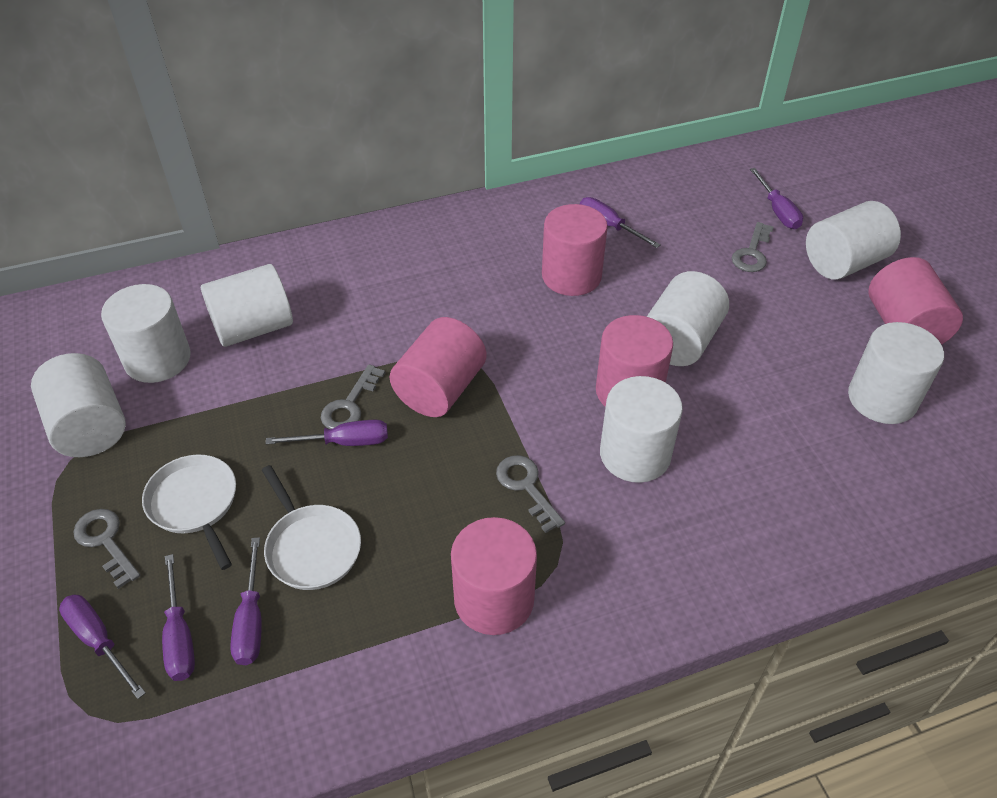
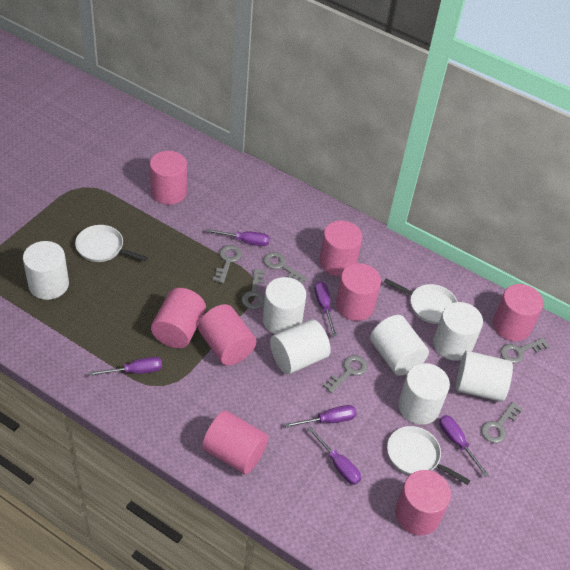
grey key: 4 -> 6
pink cylinder: 5 -> 8
white pan: 2 -> 3

